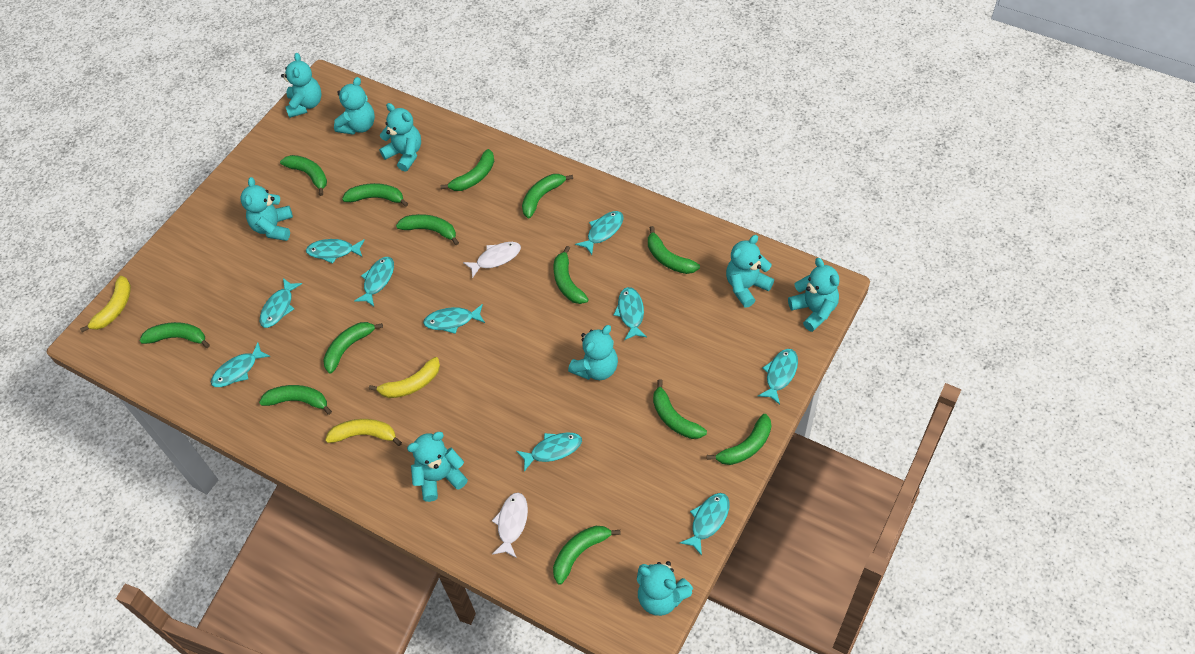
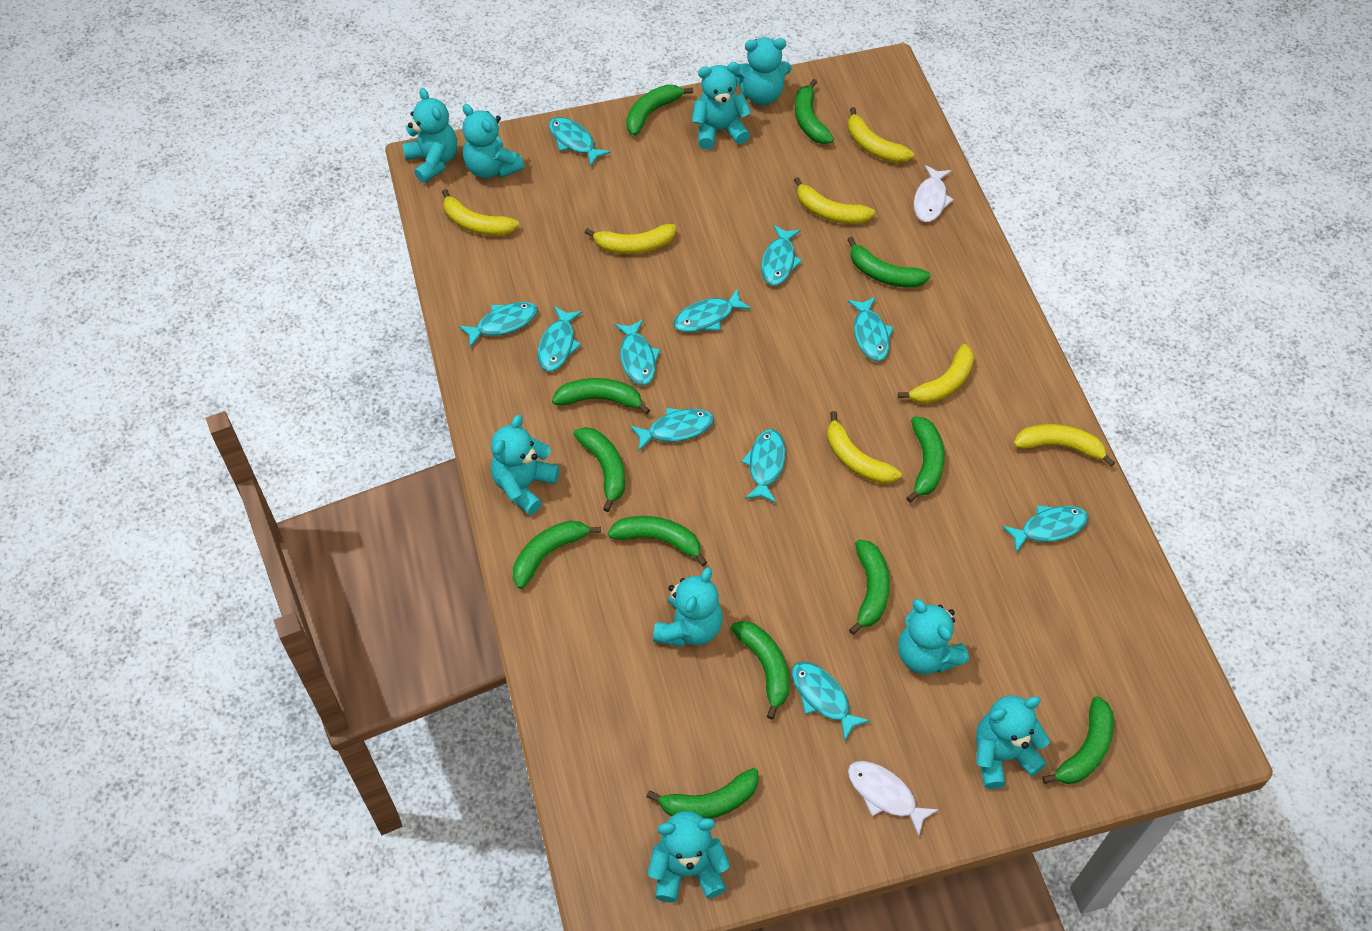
green banana: 13 -> 12
turquoise fish: 10 -> 11
yellow banana: 3 -> 7

